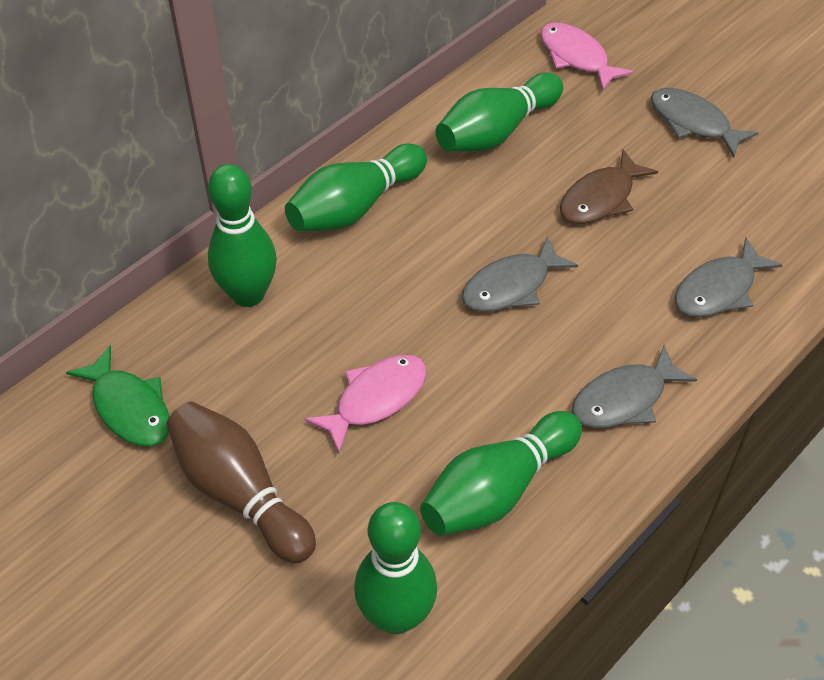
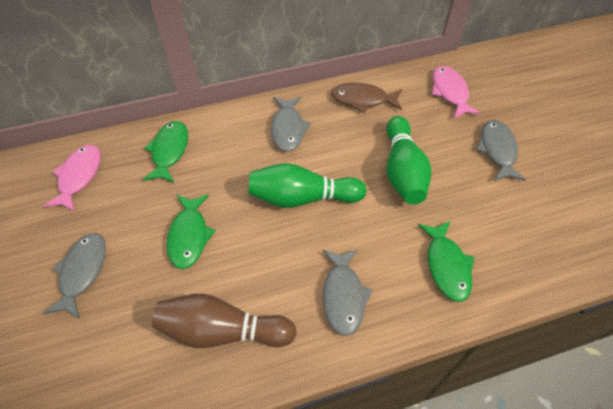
green bowling pin: 5 -> 2
green fish: 1 -> 3

